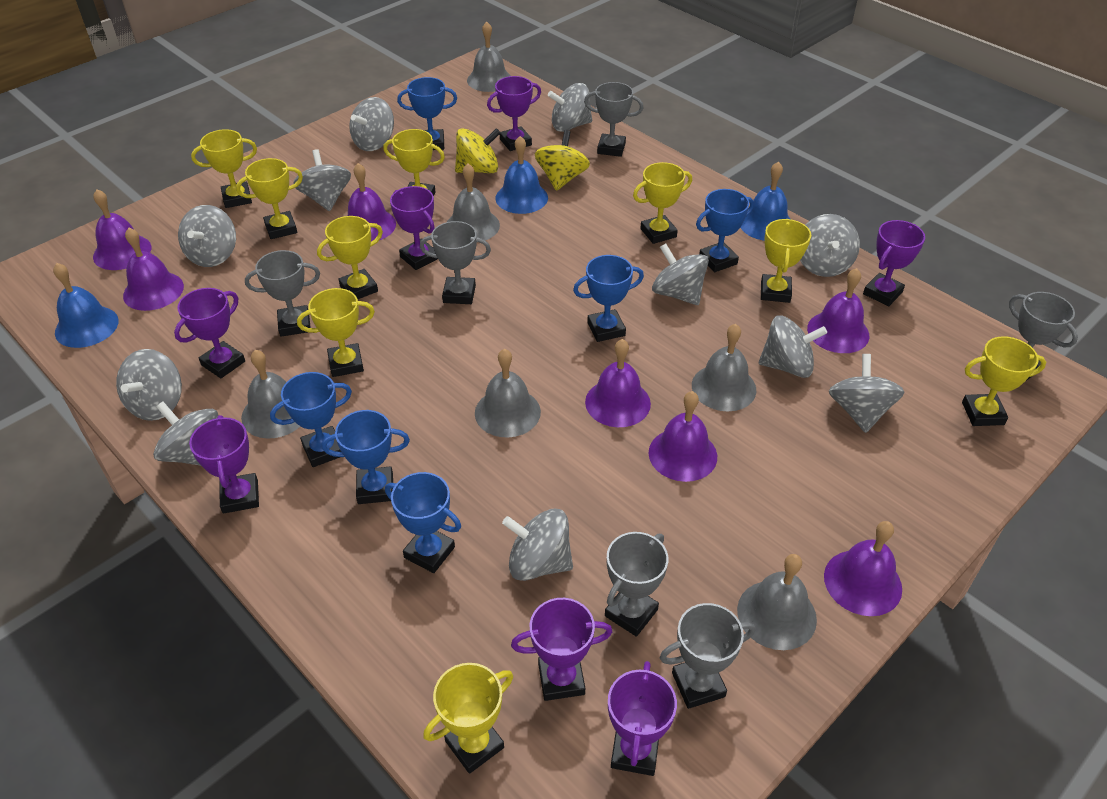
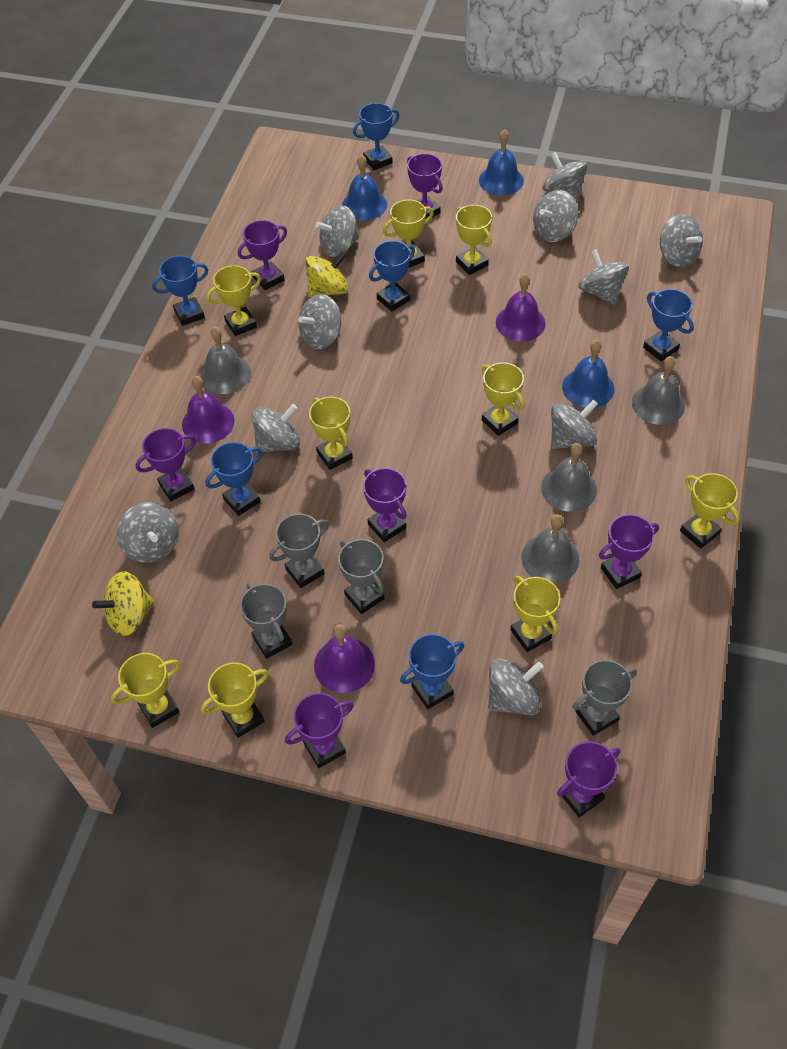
grey bell: 6 -> 4
grey spinning top: 11 -> 10
grey trophy: 6 -> 4
purple bell: 7 -> 3

